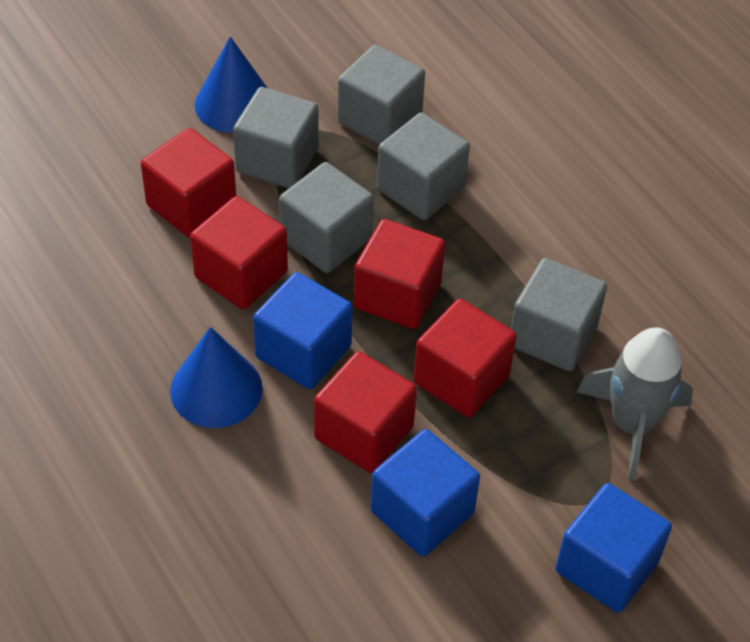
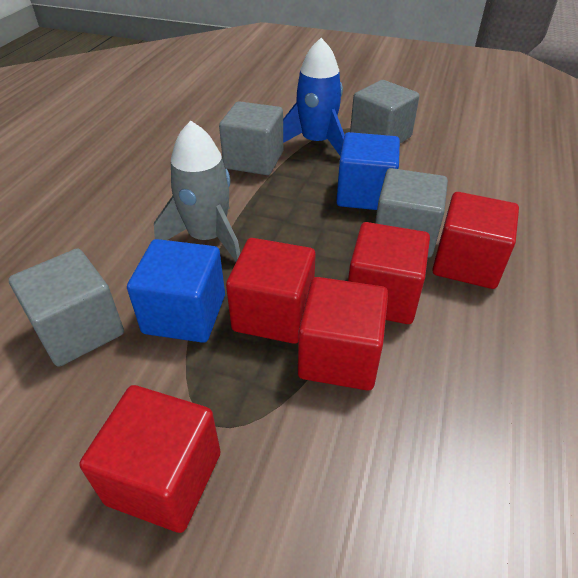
blue cone: 2 -> 0
blue cube: 3 -> 2
blue rocket: 0 -> 1
grey cube: 5 -> 4

